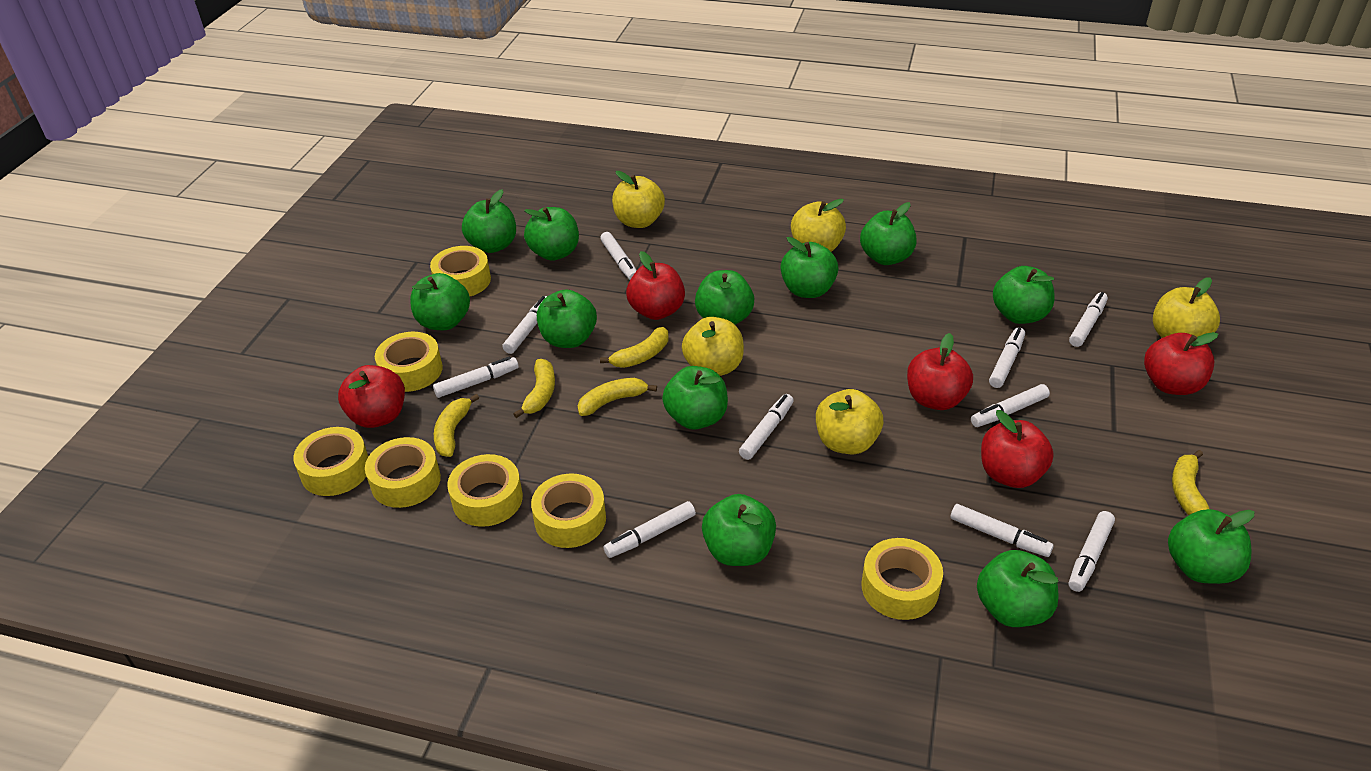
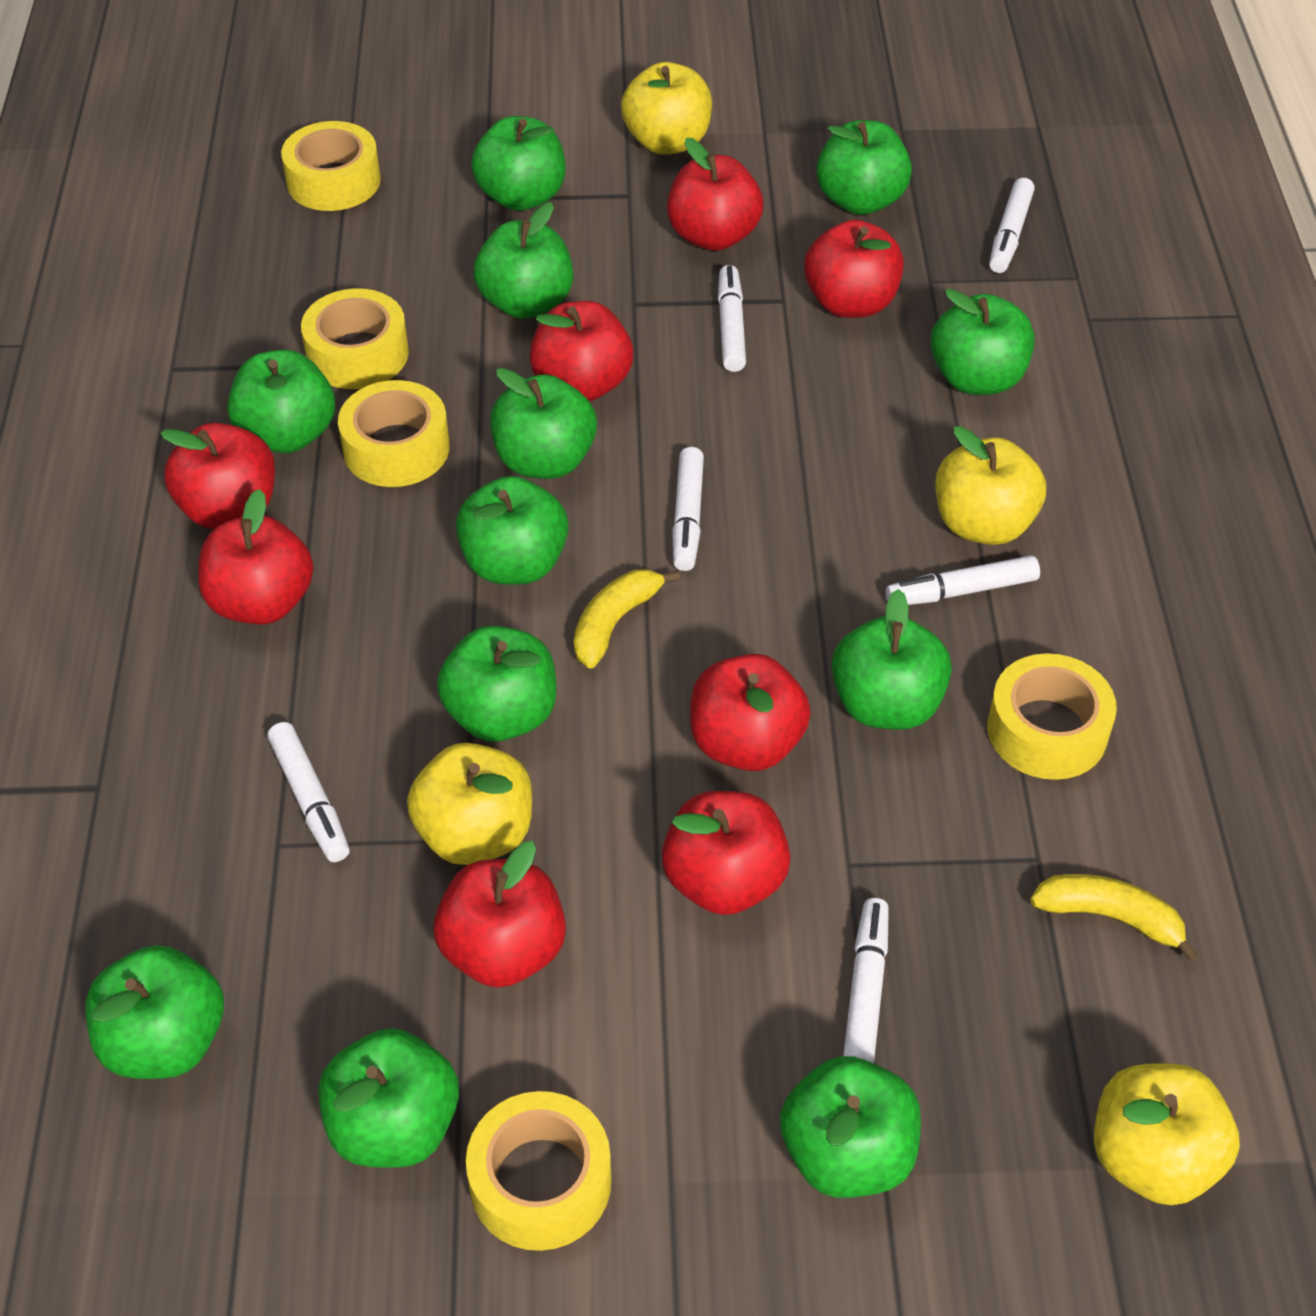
red apple: 5 -> 8
white marker: 10 -> 6
yellow apple: 5 -> 4
yellow banana: 5 -> 2
yellow tape: 7 -> 5

